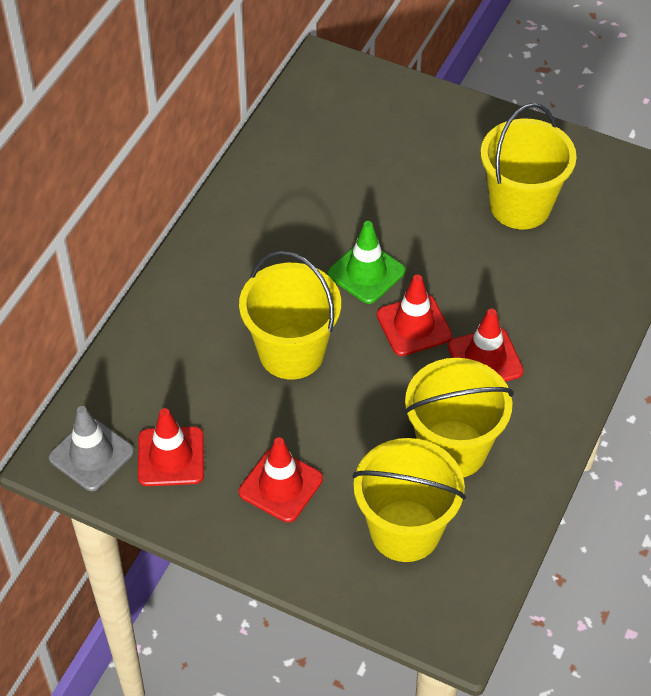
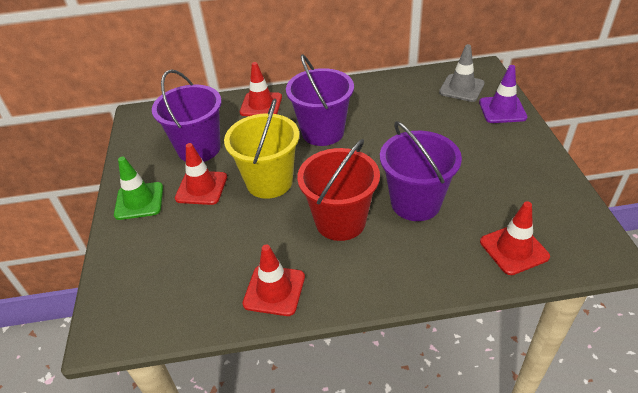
purple bucket: 0 -> 3
purple traffic cone: 0 -> 1
red bucket: 0 -> 1
yellow bucket: 4 -> 1

